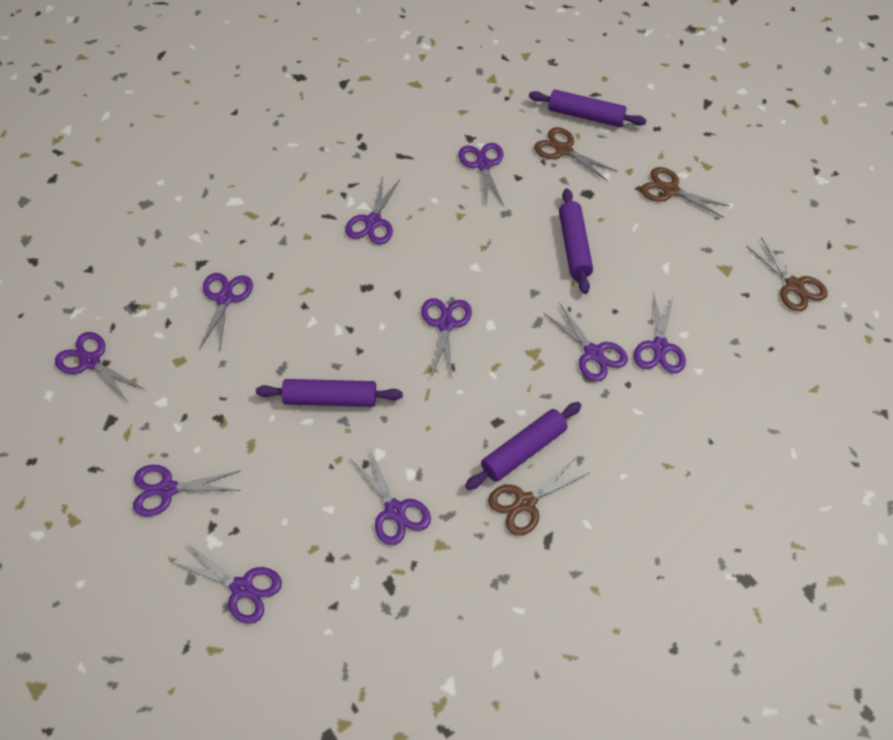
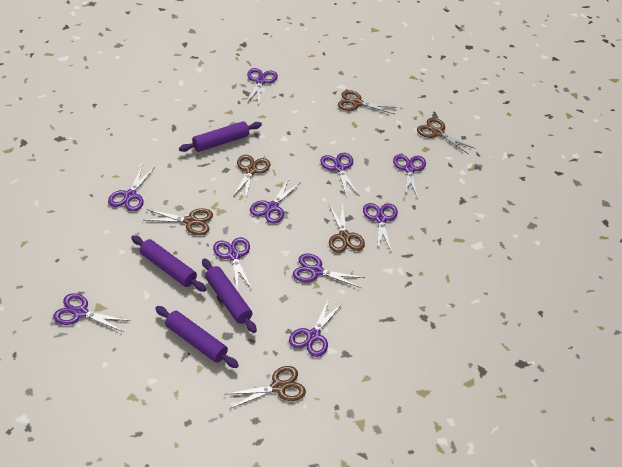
brown scissors: 4 -> 6

